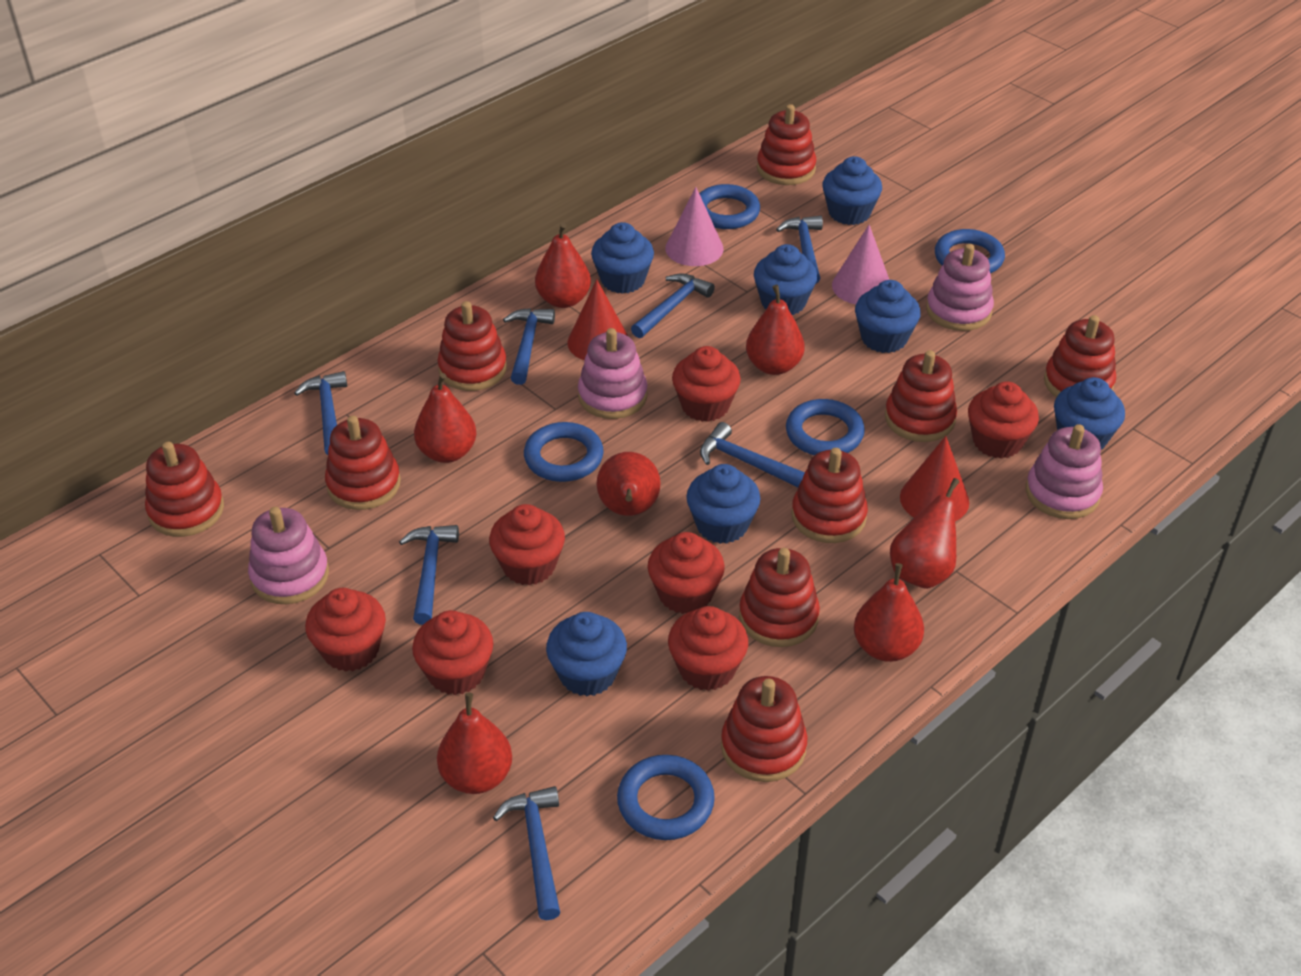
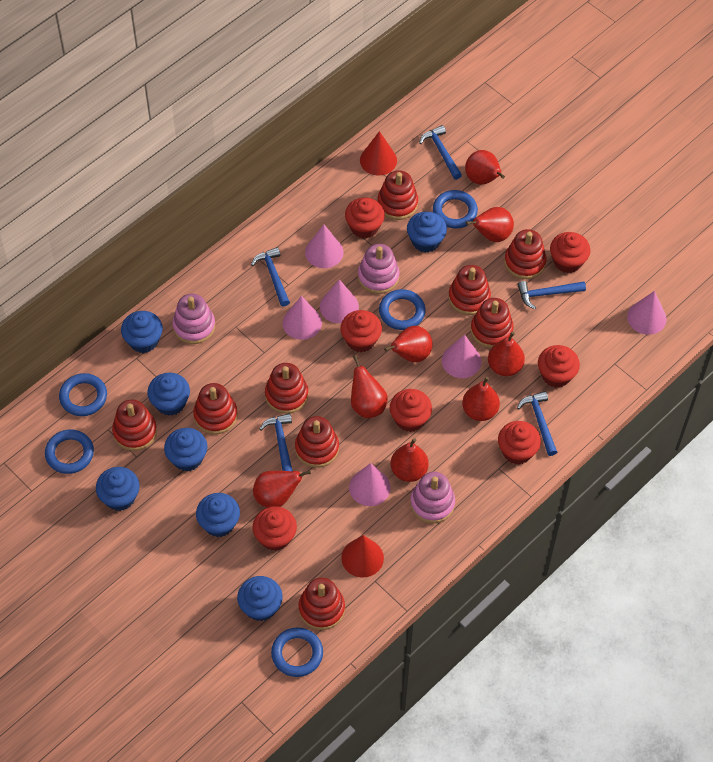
blue hammer: 7 -> 5
pink cone: 2 -> 6
pink stacking toy: 4 -> 3
red pear: 7 -> 8

